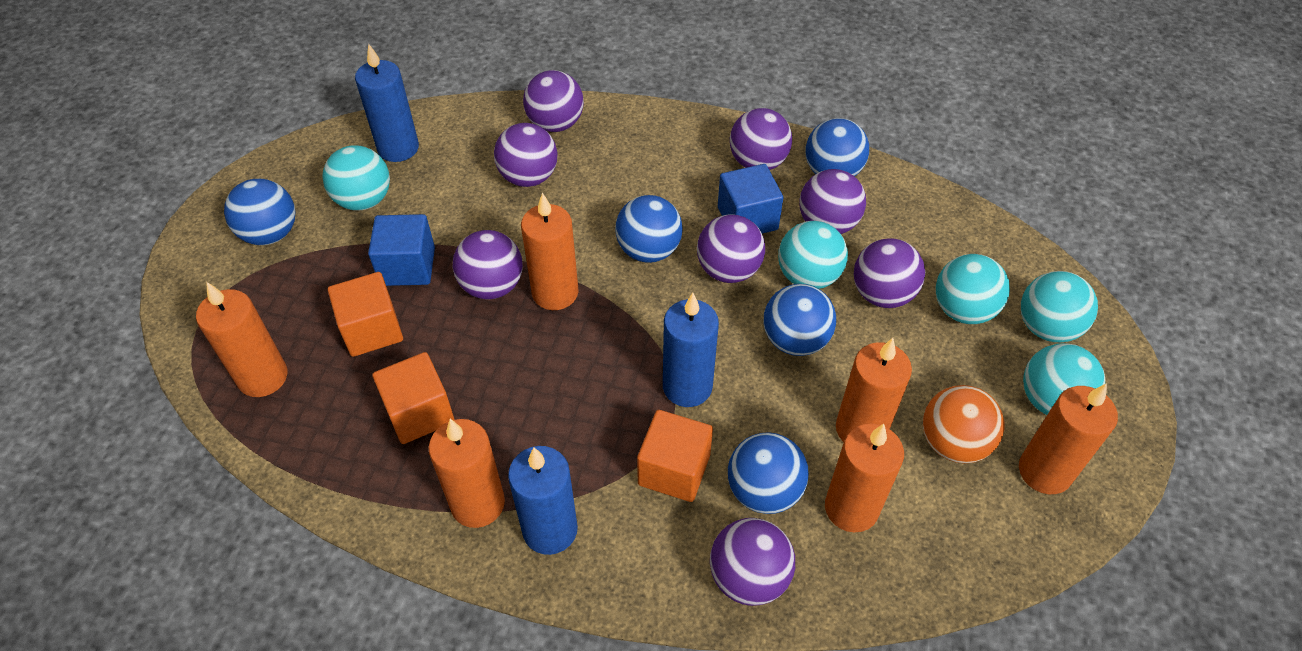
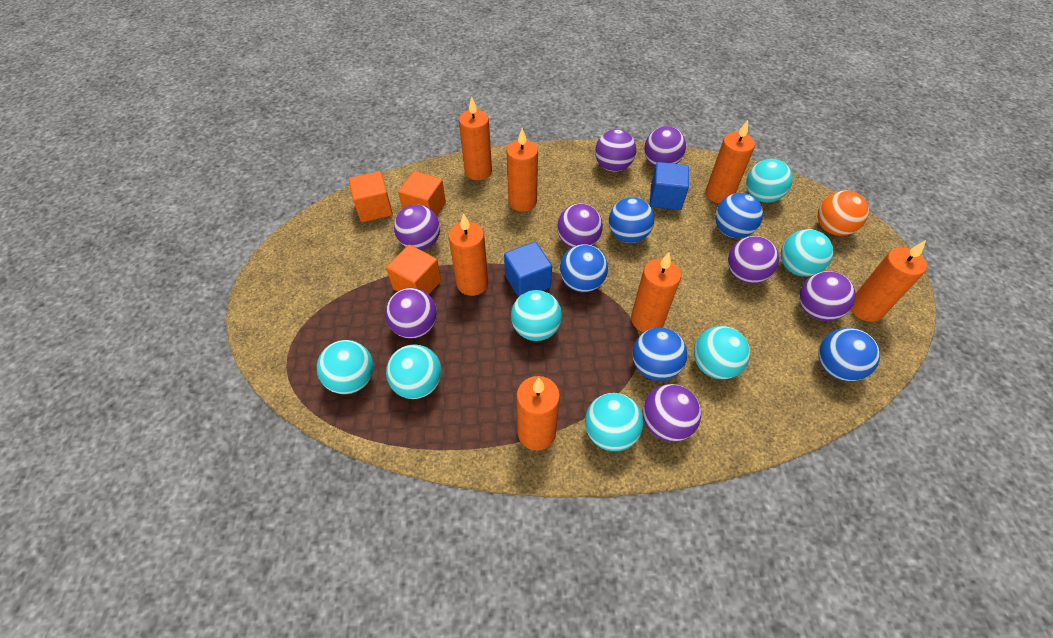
blue candle: 3 -> 0
orange candle: 6 -> 7
turquoise ball: 5 -> 7

